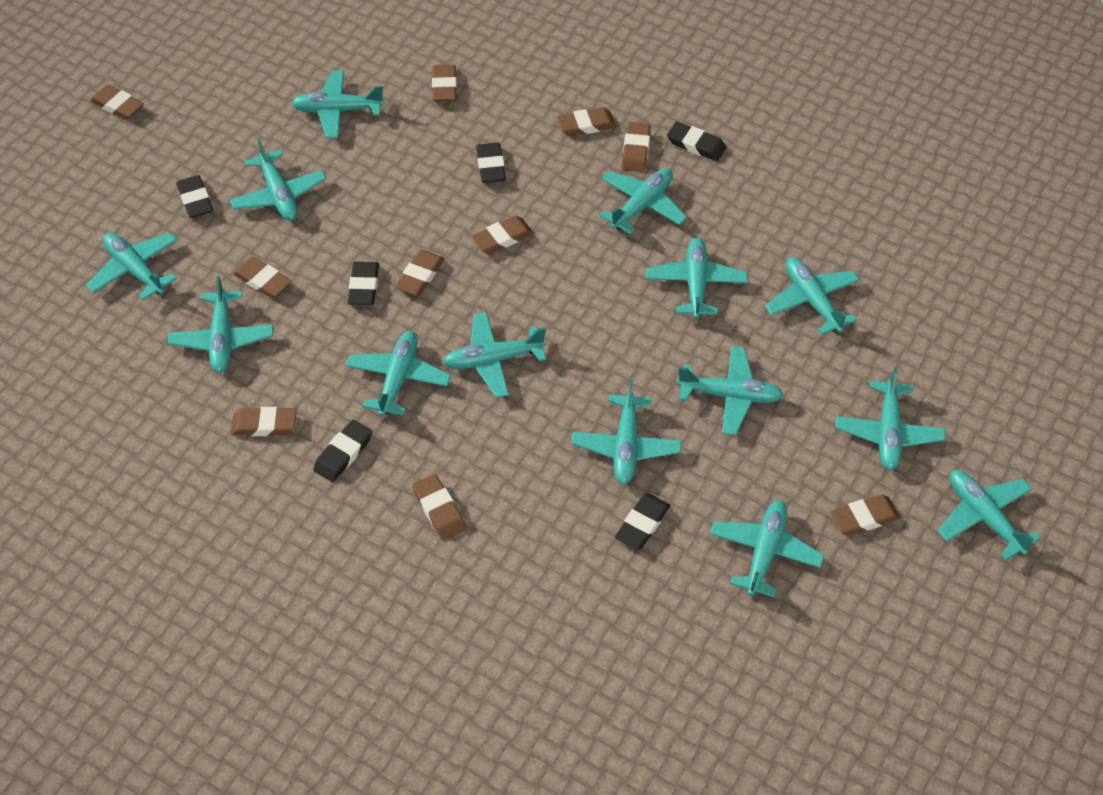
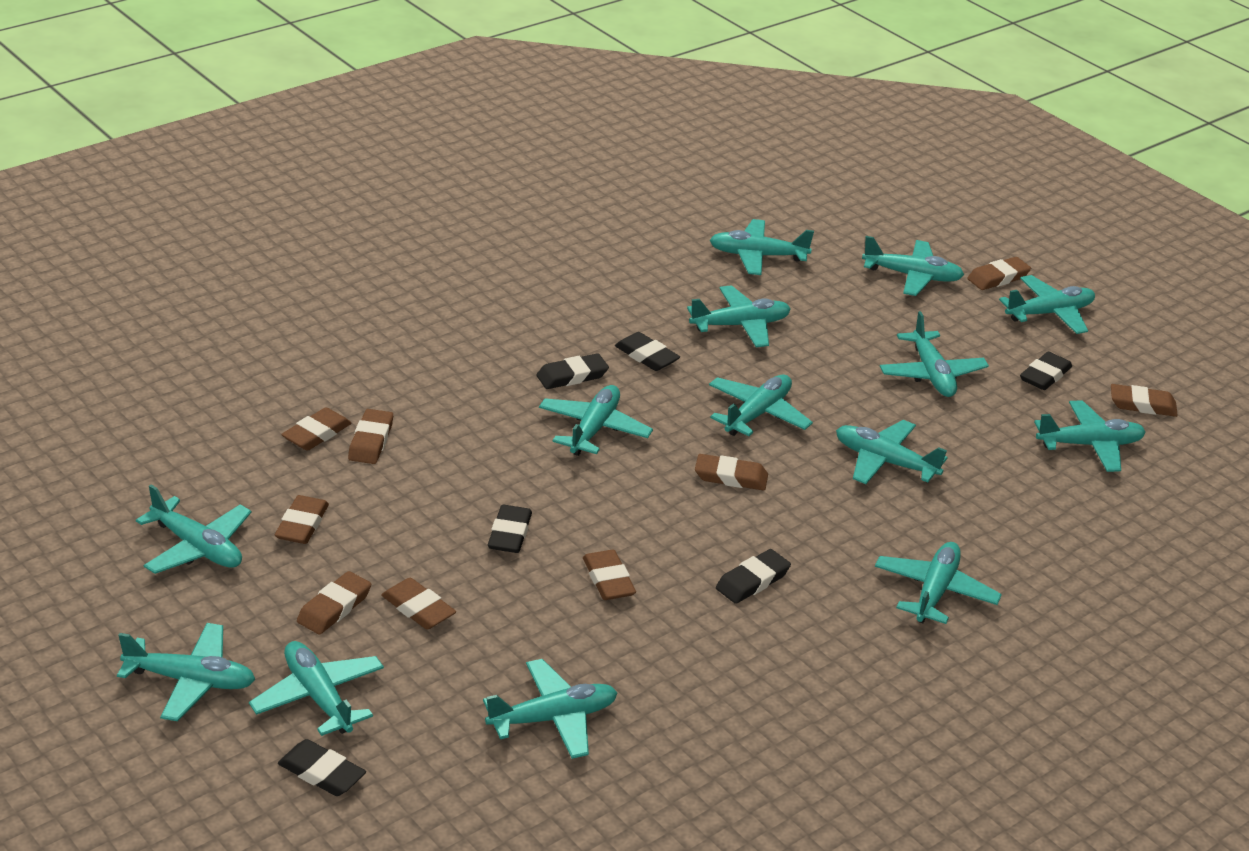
brown eraser: 10 -> 9

